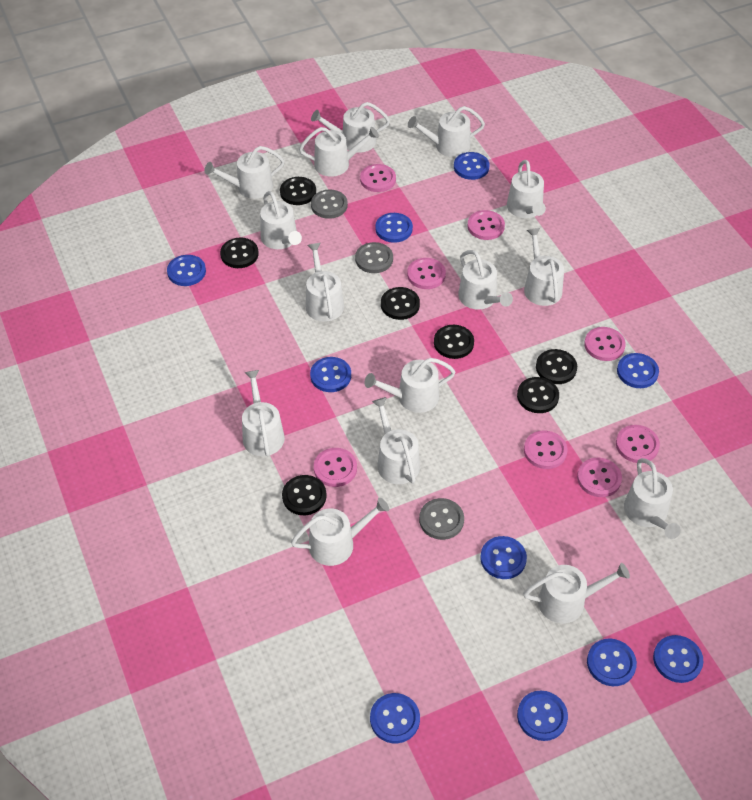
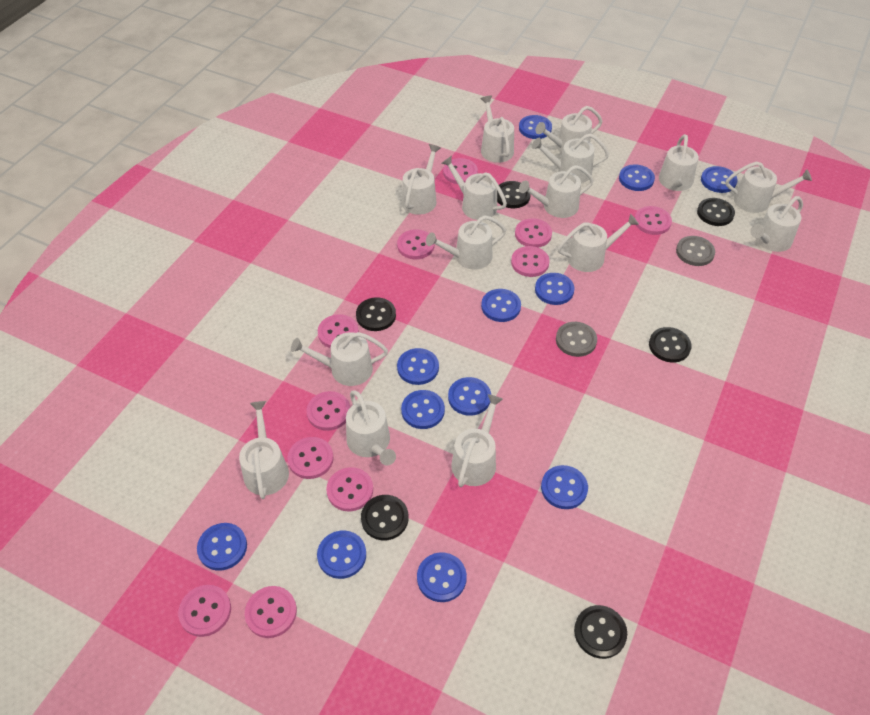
black button: 7 -> 6
blue button: 10 -> 12
grey button: 3 -> 2
pink button: 8 -> 11

